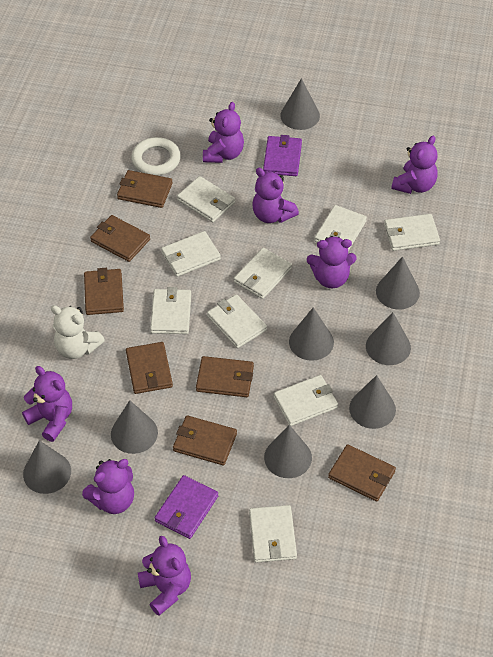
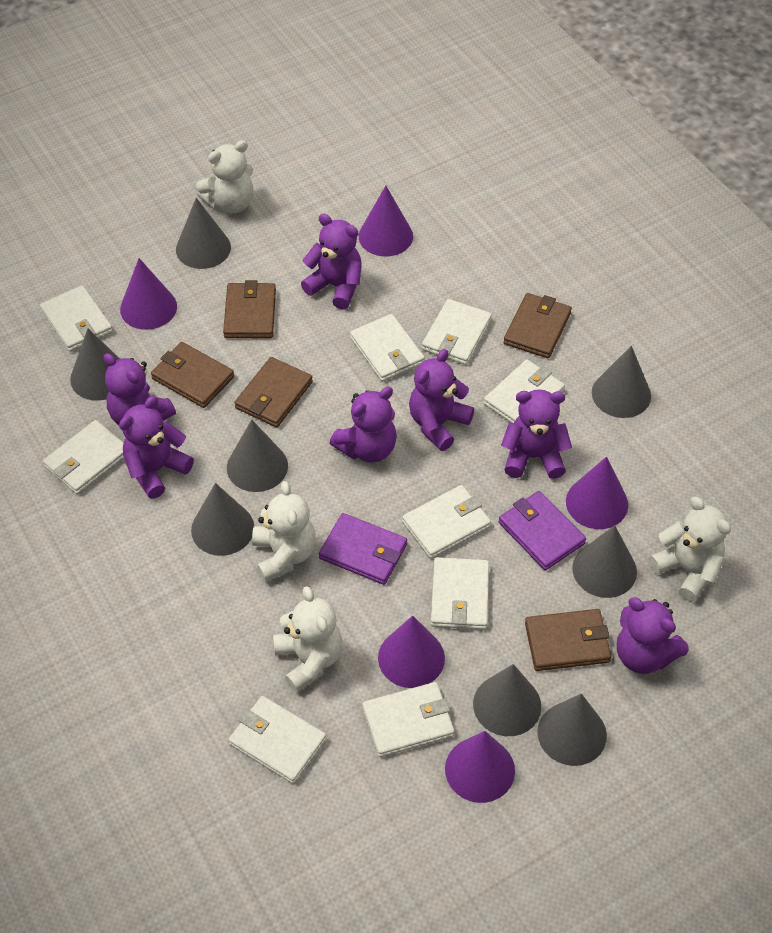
brown wallet: 7 -> 5
purple cone: 0 -> 5
white ring: 1 -> 0
white teddy bear: 1 -> 4

